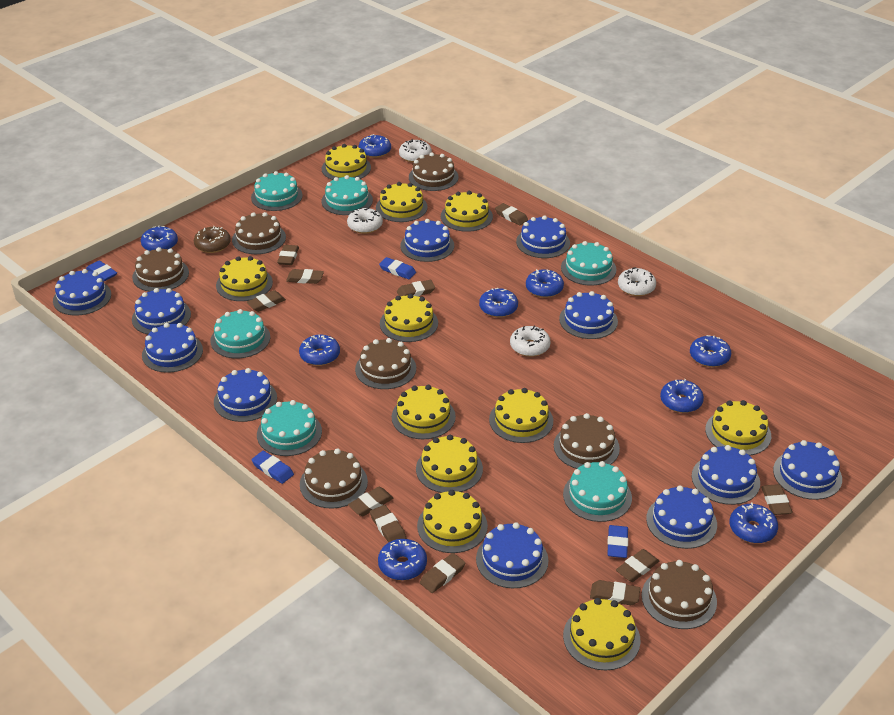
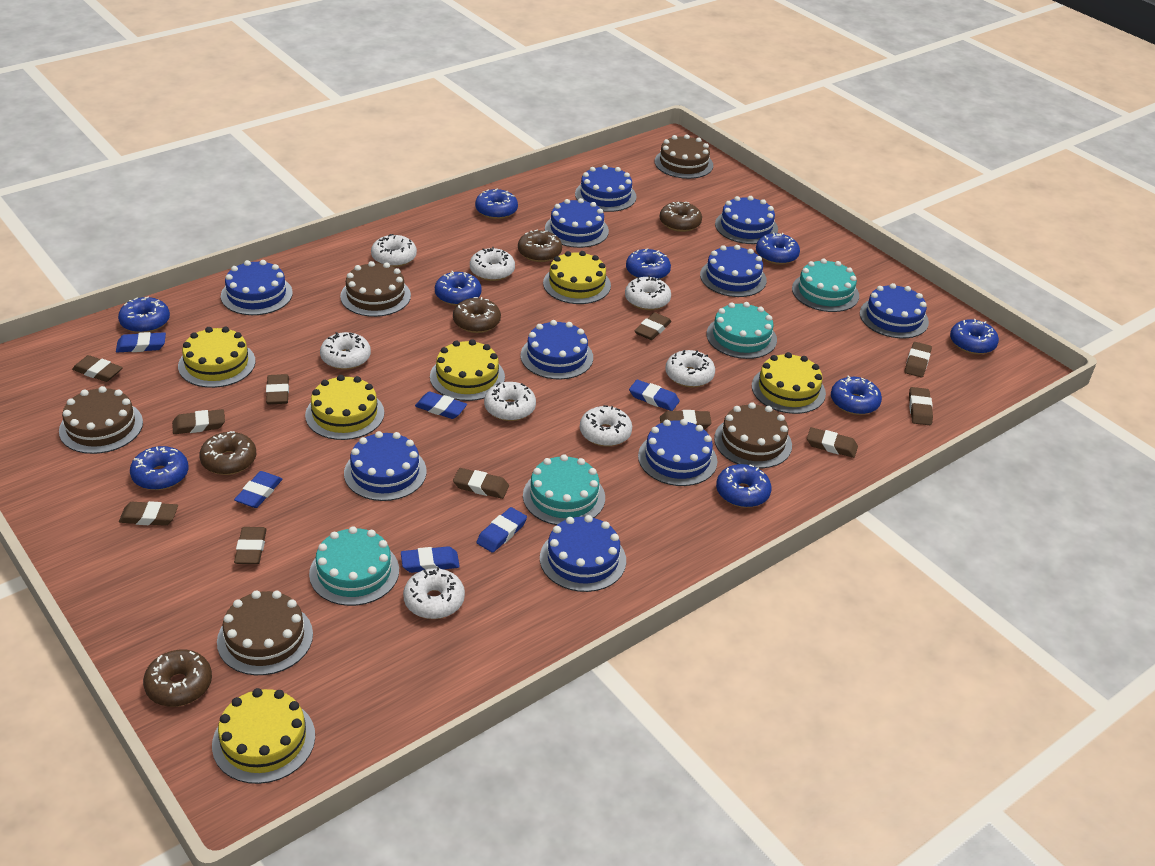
blue cake: 11 -> 10
blue eraser: 4 -> 6
brown cake: 7 -> 5
brown donut: 1 -> 5
turquoise cake: 6 -> 4
white donut: 4 -> 8
yellow cake: 11 -> 6

